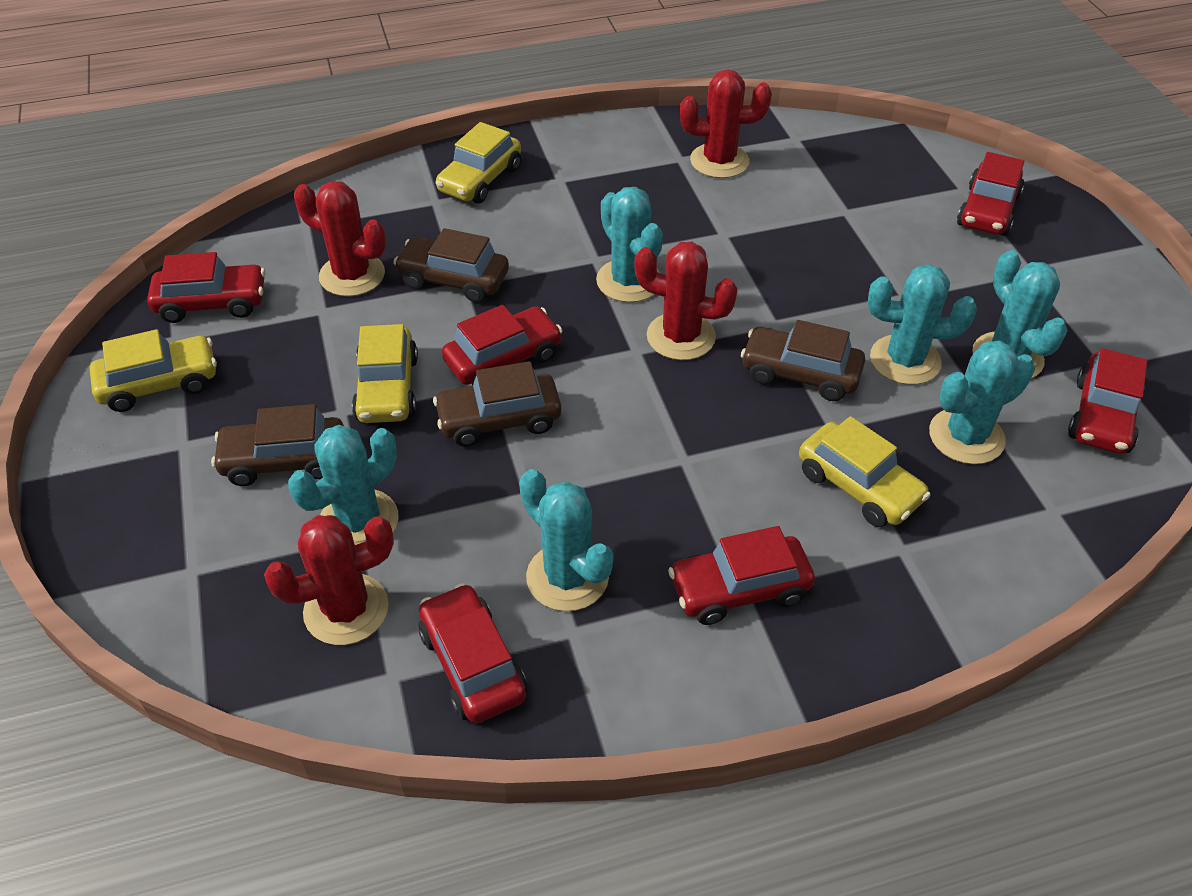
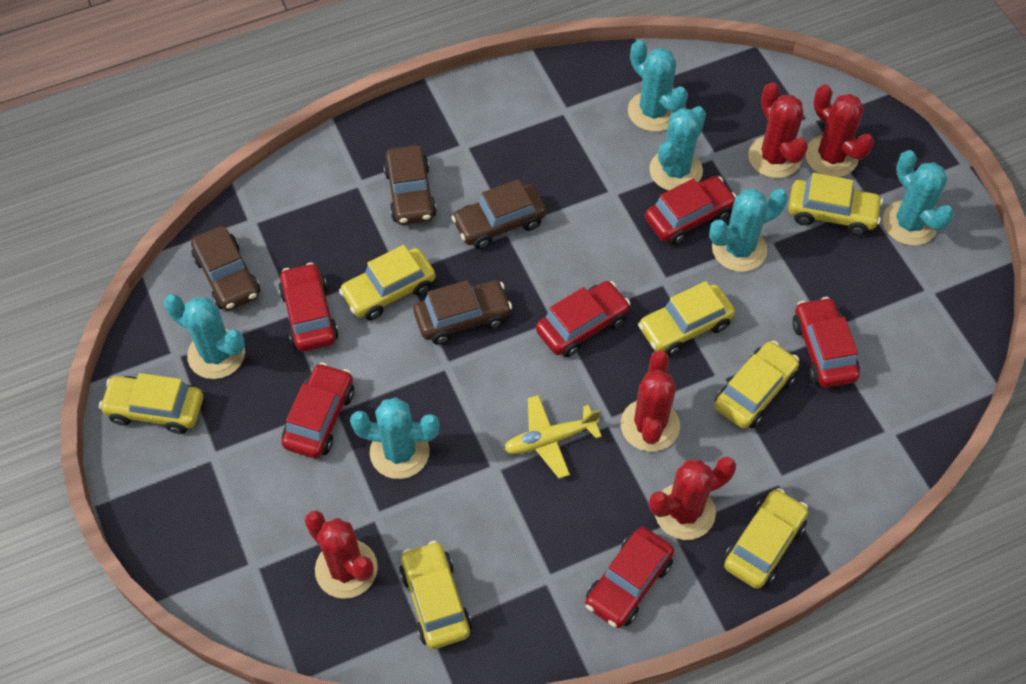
red cactus: 4 -> 5
yellow car: 4 -> 7
yellow plane: 0 -> 1

